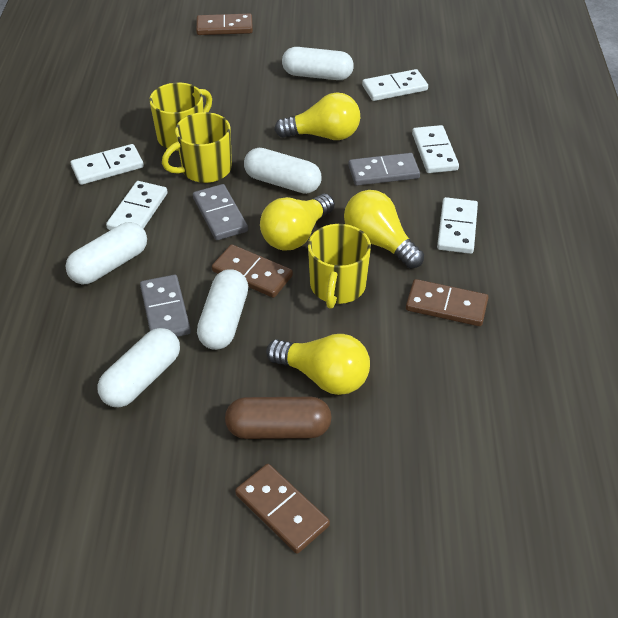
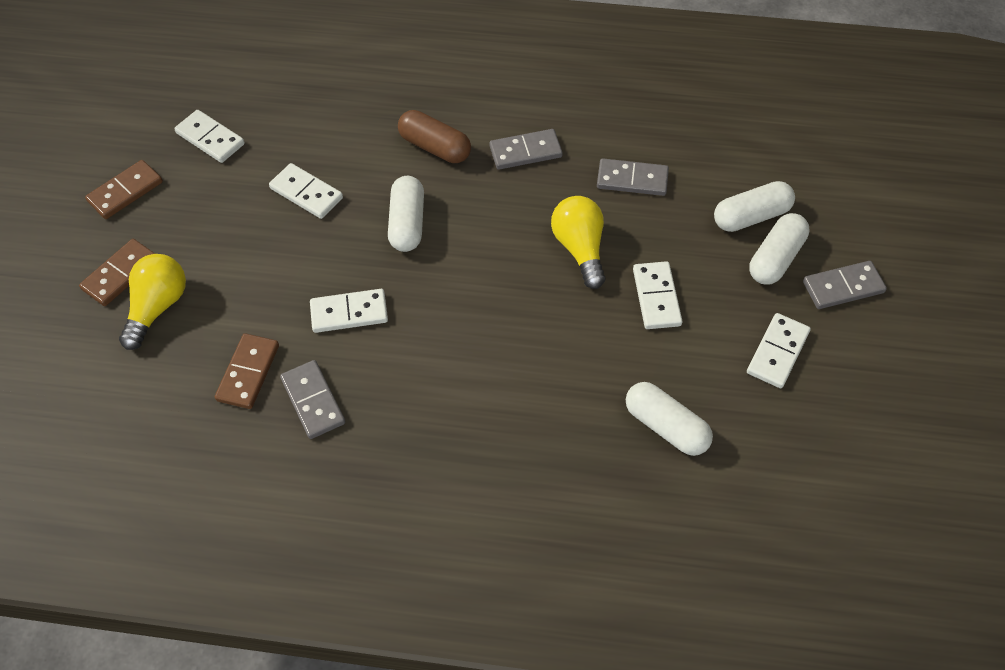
brown domino: 4 -> 3
grey domino: 3 -> 4
white capsule: 5 -> 4
yellow light bulb: 4 -> 2
yellow mug: 3 -> 0

